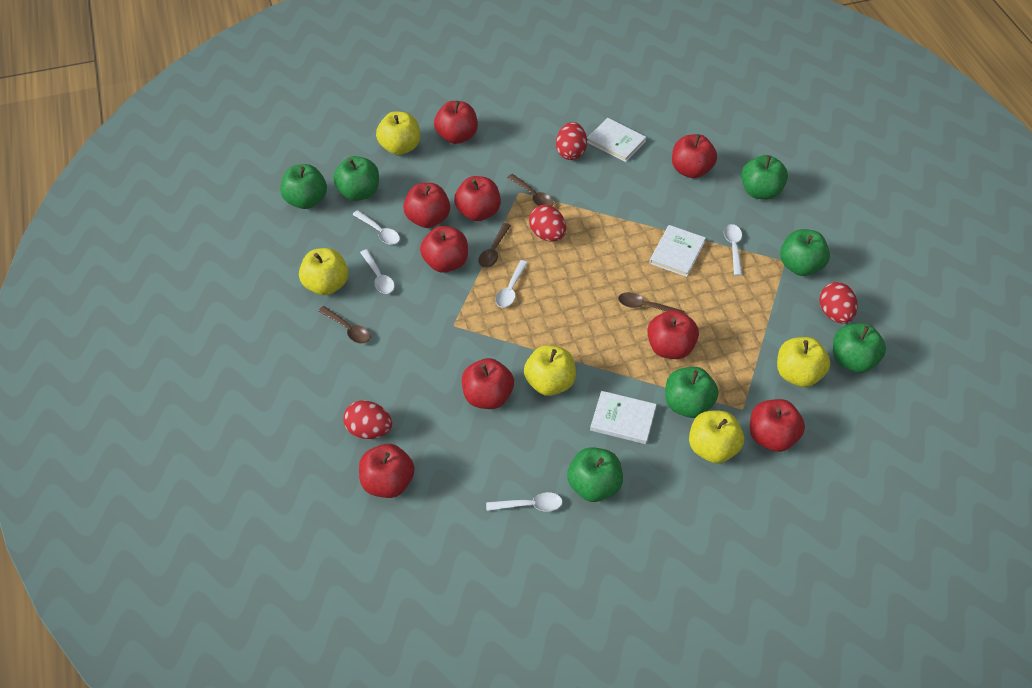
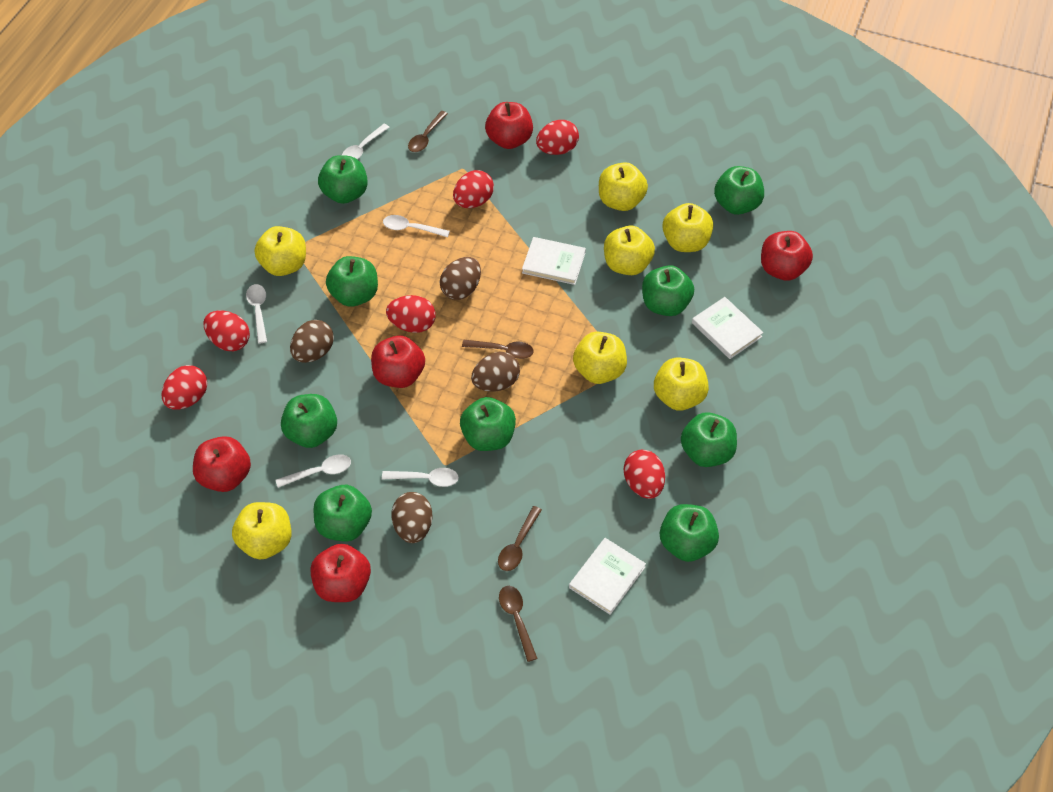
brown egg: 0 -> 4
green apple: 7 -> 9
red apple: 9 -> 5
red egg: 4 -> 6
yellow apple: 5 -> 7

